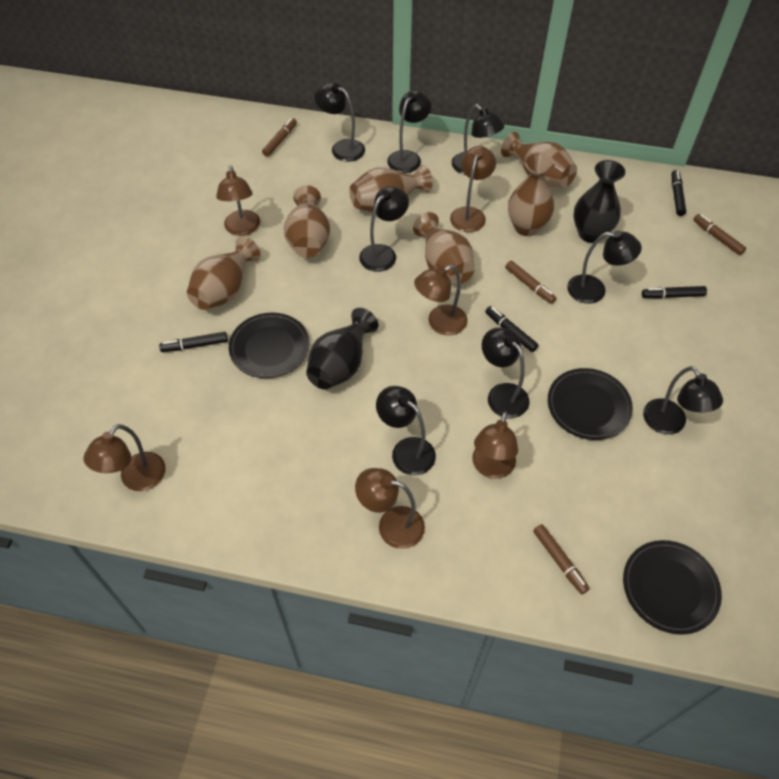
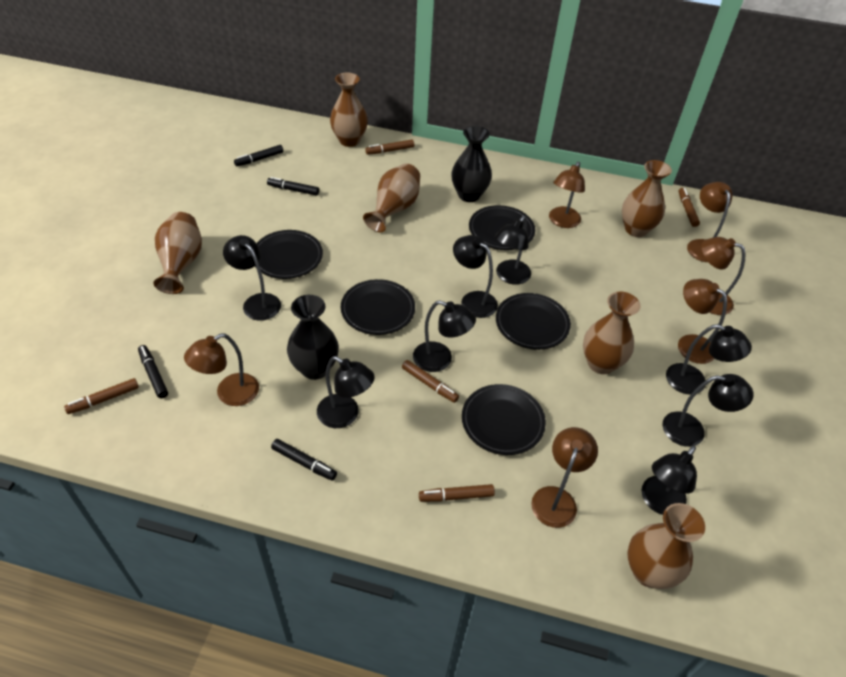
black plate: 3 -> 5
brown marker: 4 -> 5

